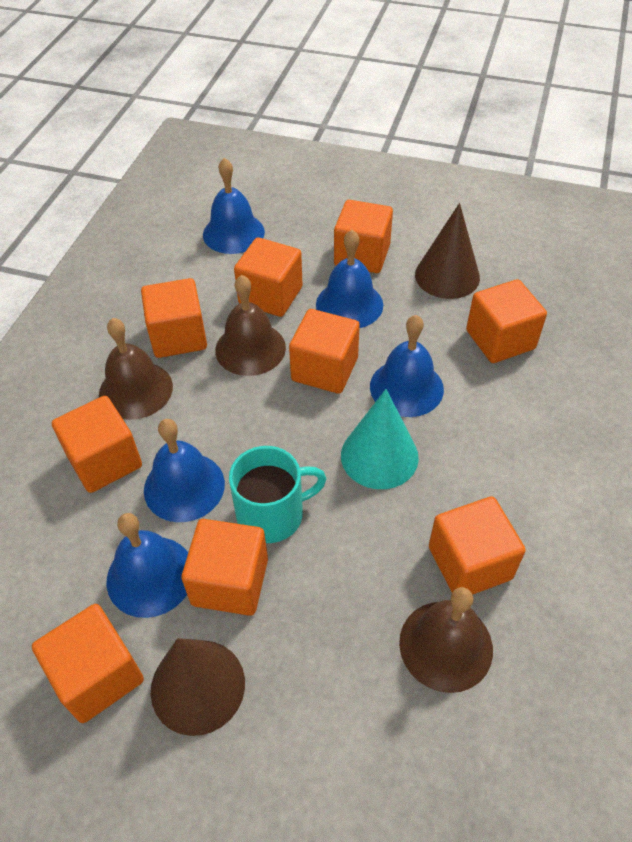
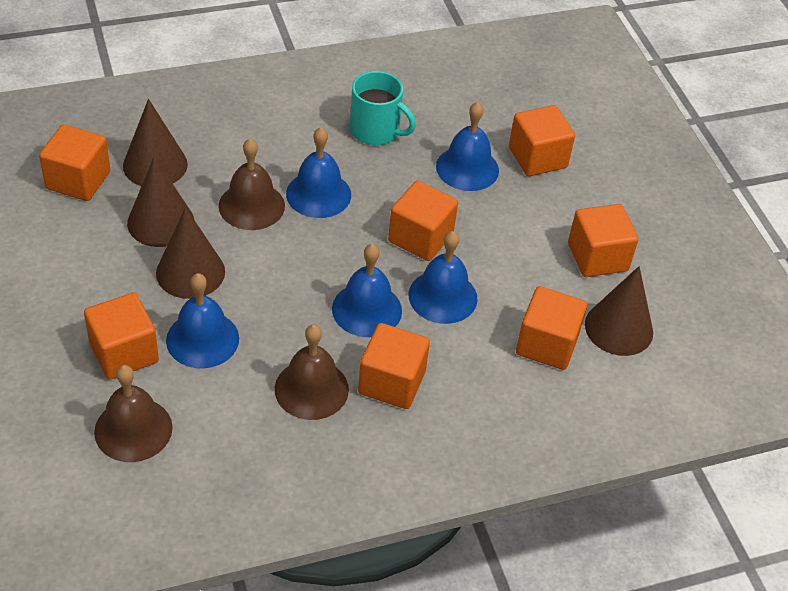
brown cone: 2 -> 4
orange cube: 9 -> 7
turquoise cone: 1 -> 0

